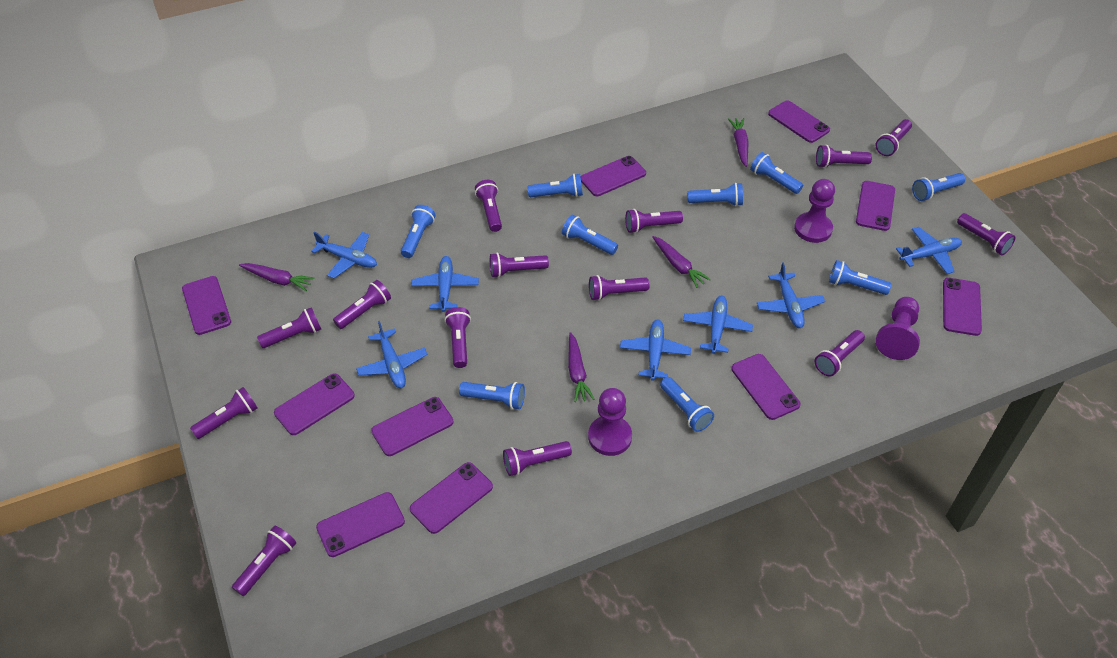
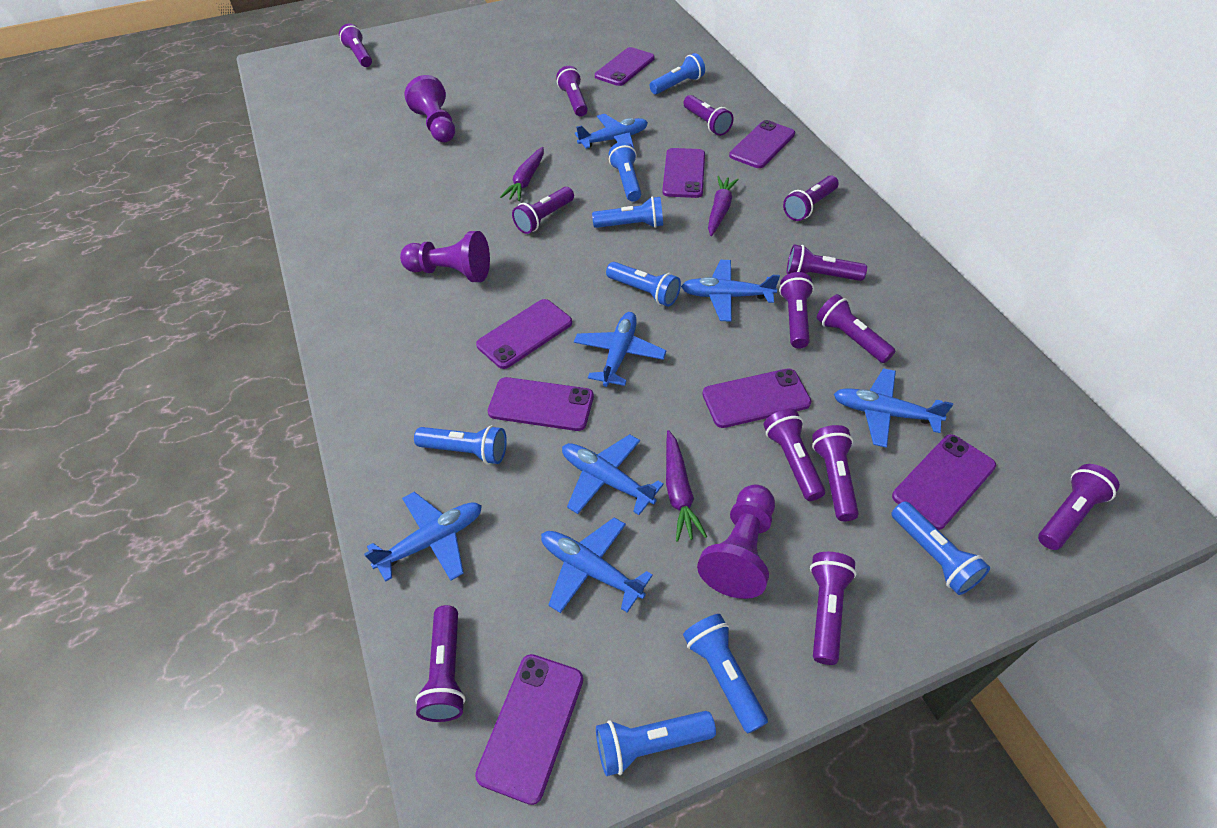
blue flashlight: 9 -> 8
purple carrot: 4 -> 3
purple flashlight: 14 -> 13
purple phone: 10 -> 8

